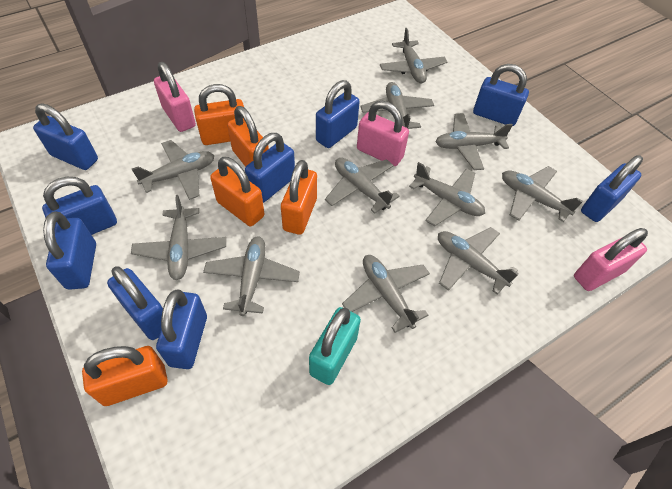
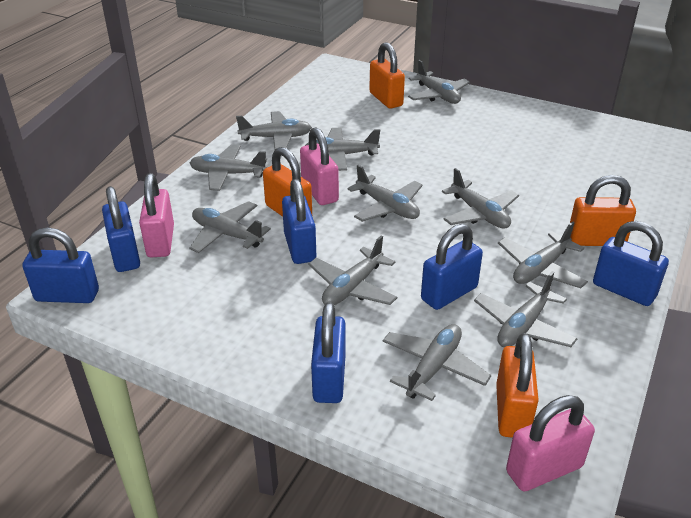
blue padlock: 9 -> 6
orange padlock: 5 -> 4
turquoise padlock: 1 -> 0

